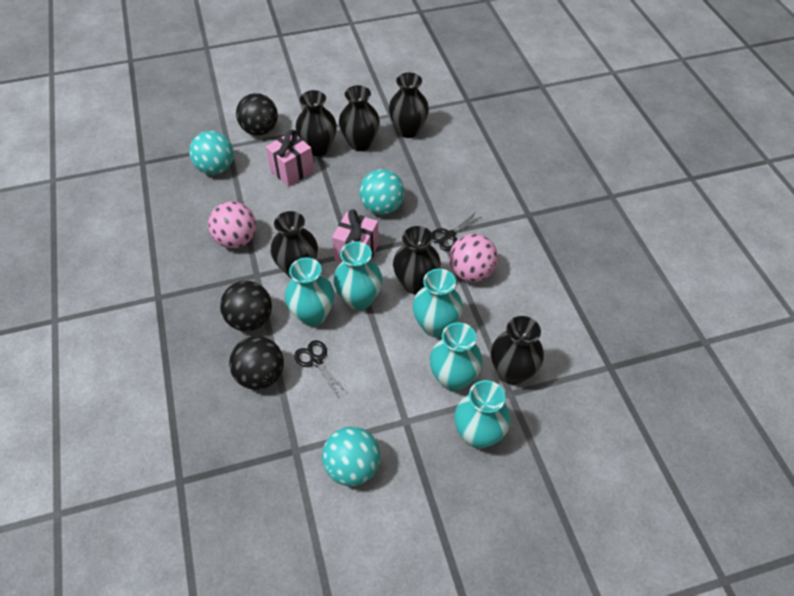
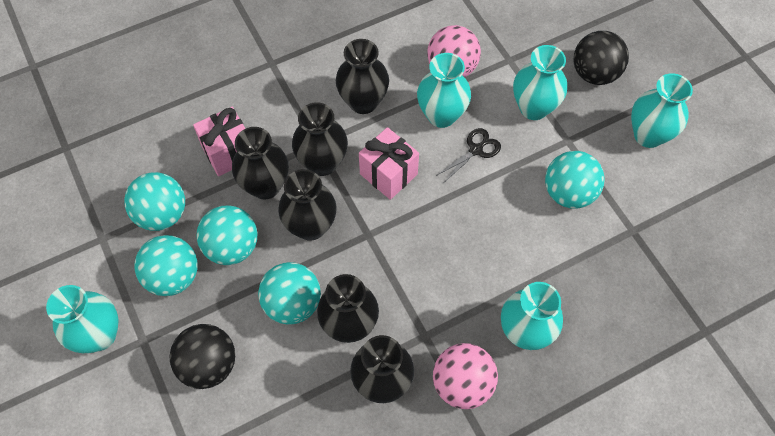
black ball: 3 -> 2
black scissors: 2 -> 1
turquoise ball: 3 -> 5

